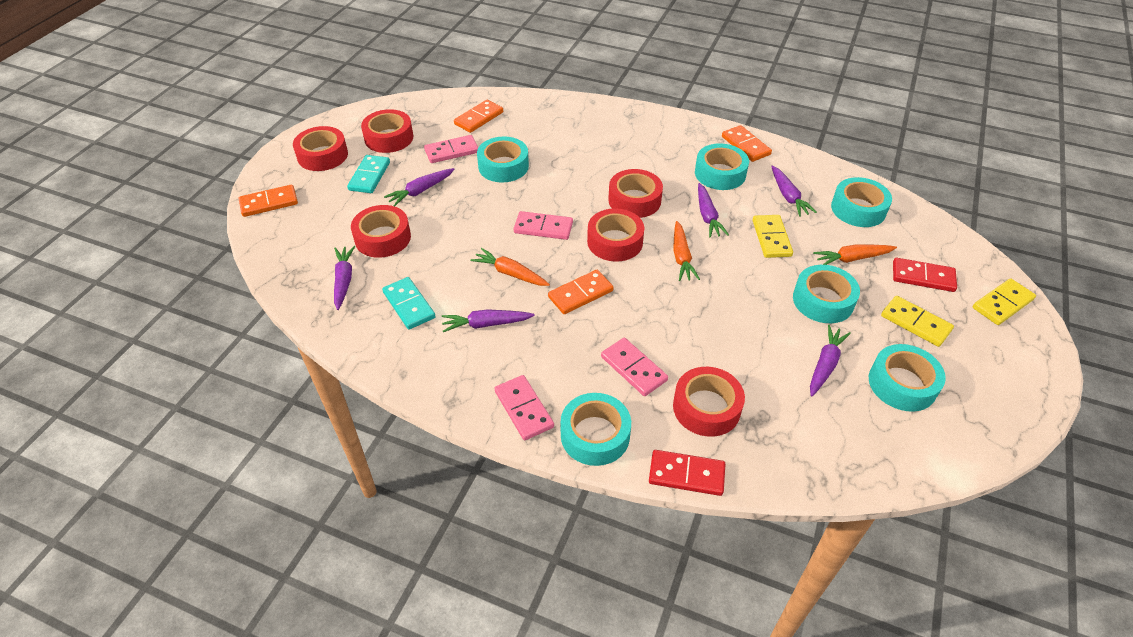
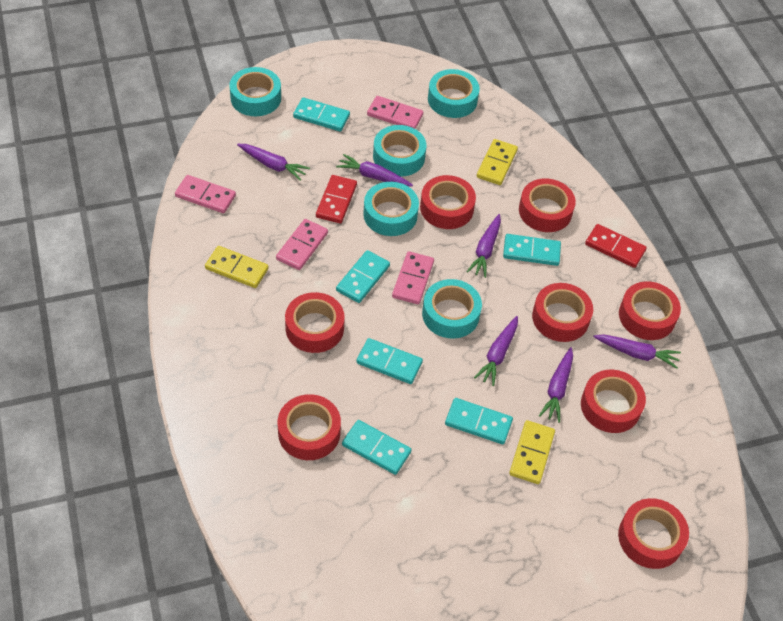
orange carrot: 3 -> 0
orange domino: 4 -> 0
red tape: 6 -> 8
turquoise domino: 2 -> 6
turquoise tape: 6 -> 5

